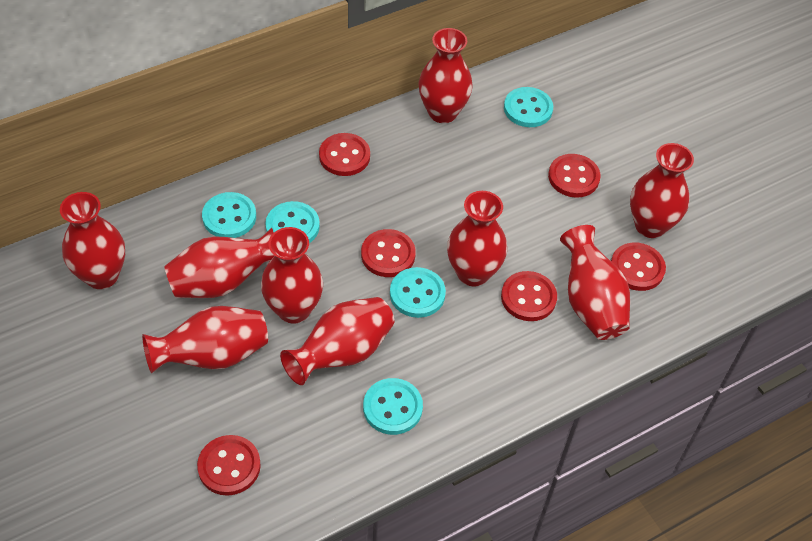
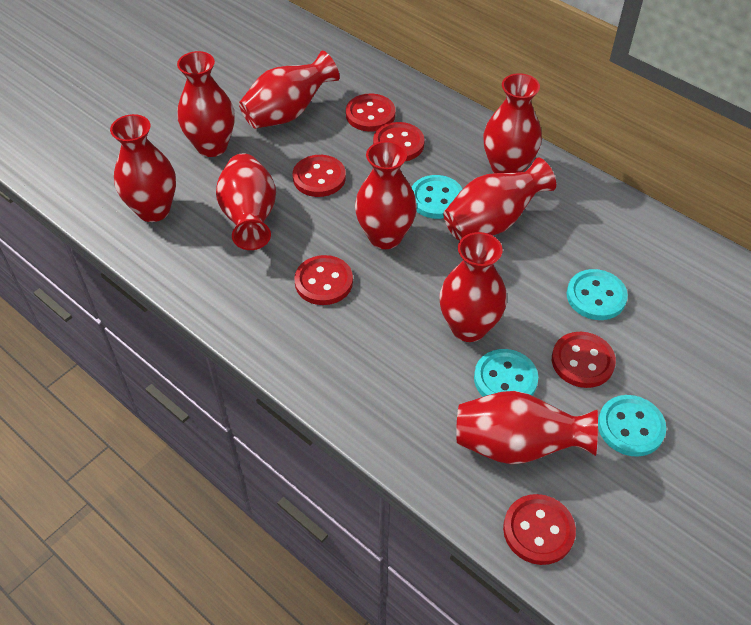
turquoise button: 5 -> 4

